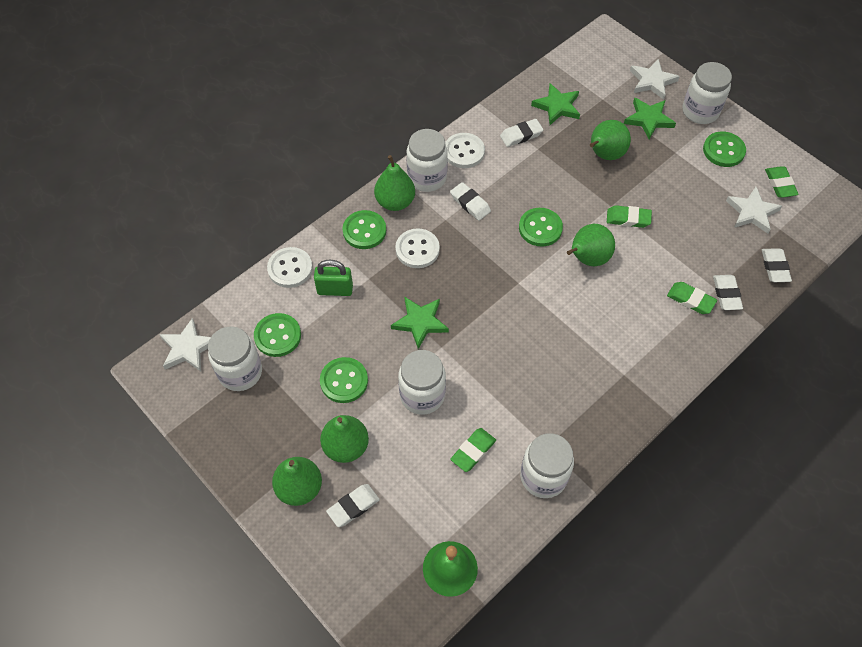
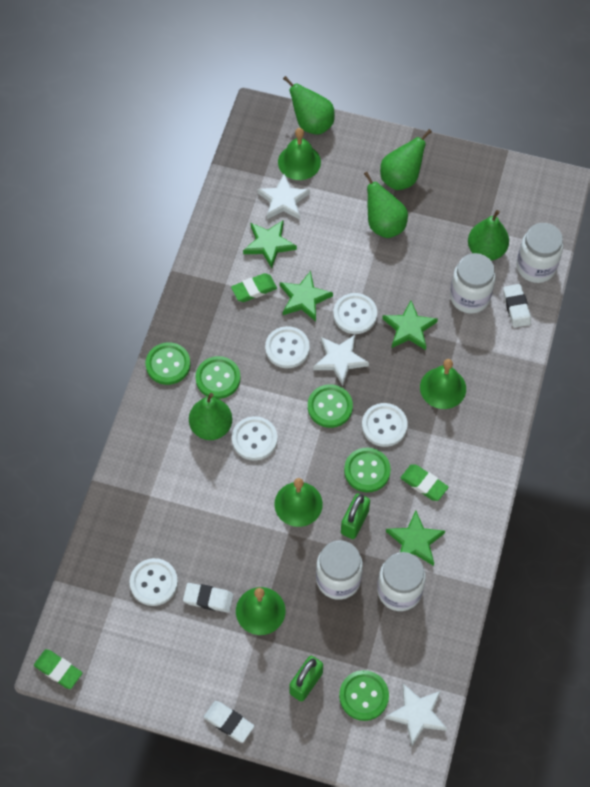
green bell: 1 -> 4
green eraser: 4 -> 3
green padlock: 1 -> 2
green star: 3 -> 4
white button: 3 -> 5
white eraser: 5 -> 3
white jar: 5 -> 4

